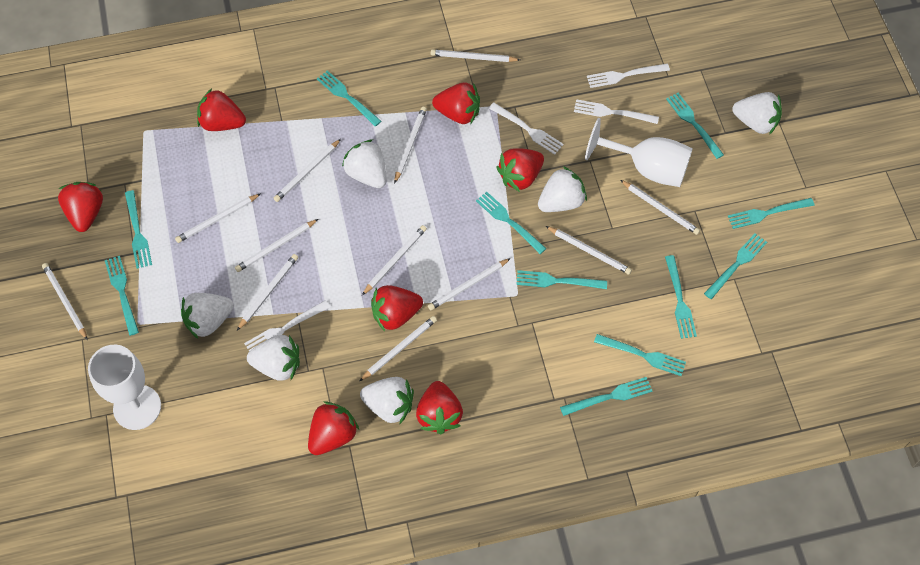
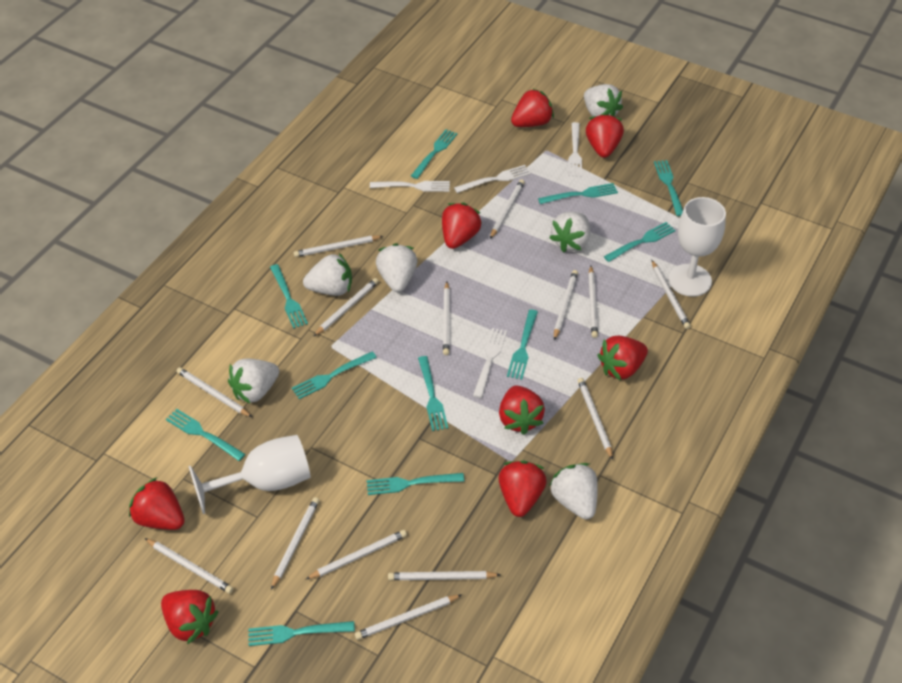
red strawberry: 7 -> 8
white pencil: 12 -> 14

